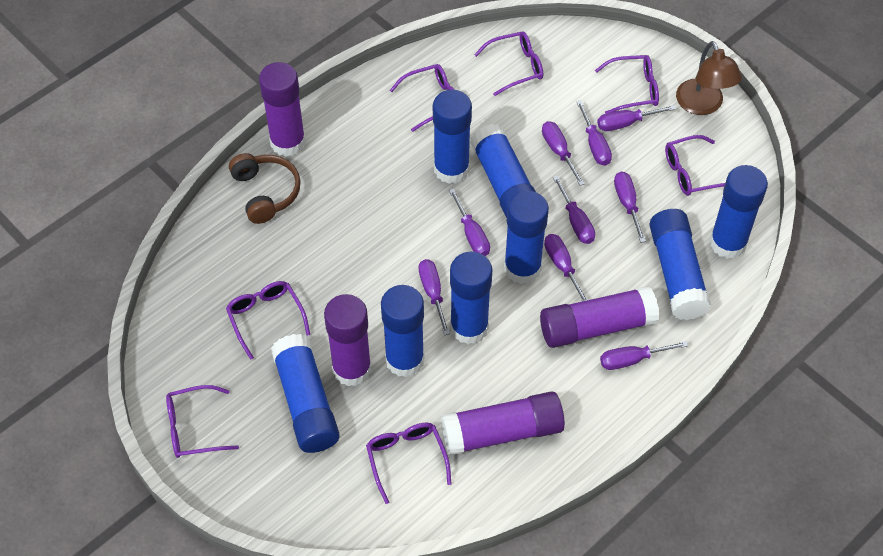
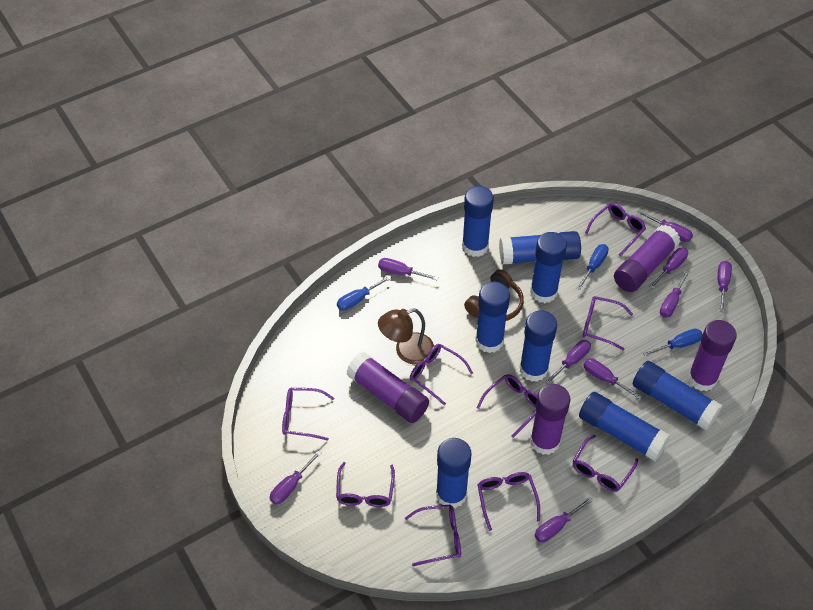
blue screwdriver: 0 -> 3
purple glasses: 7 -> 9

